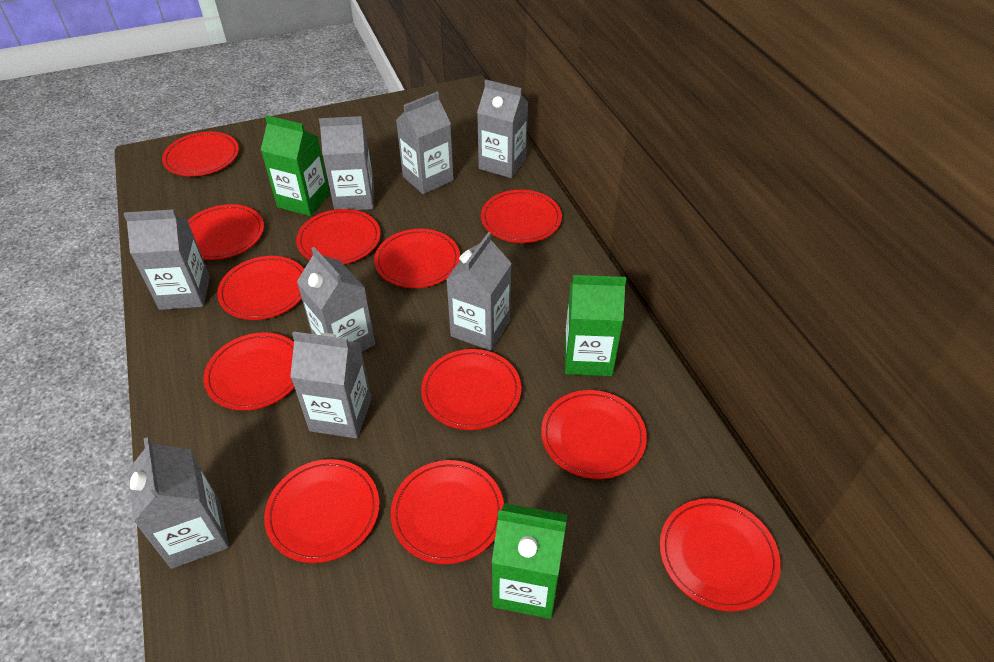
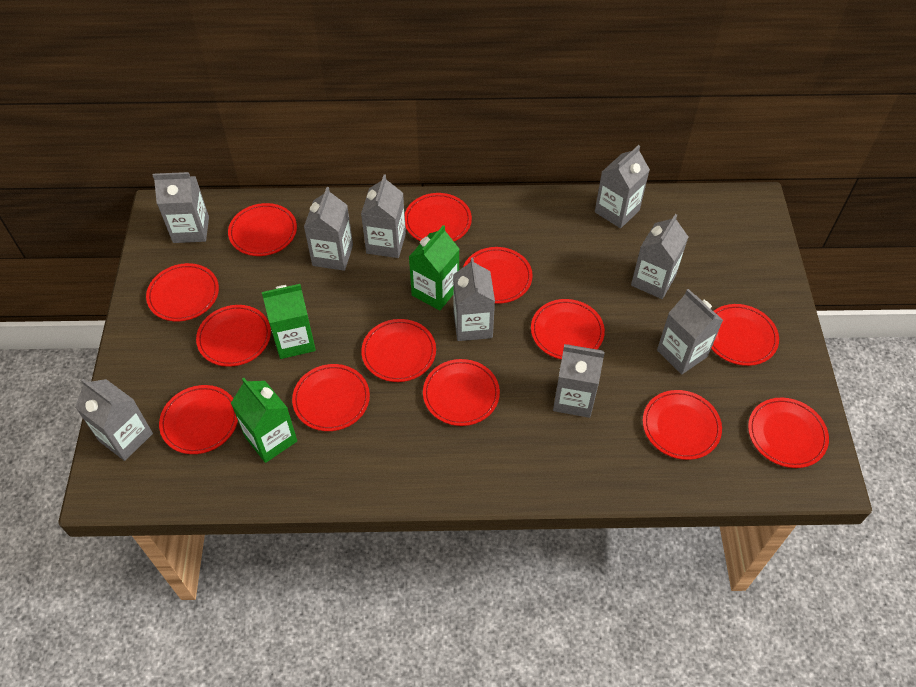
grey carton: 8 -> 9
red plate: 12 -> 13

